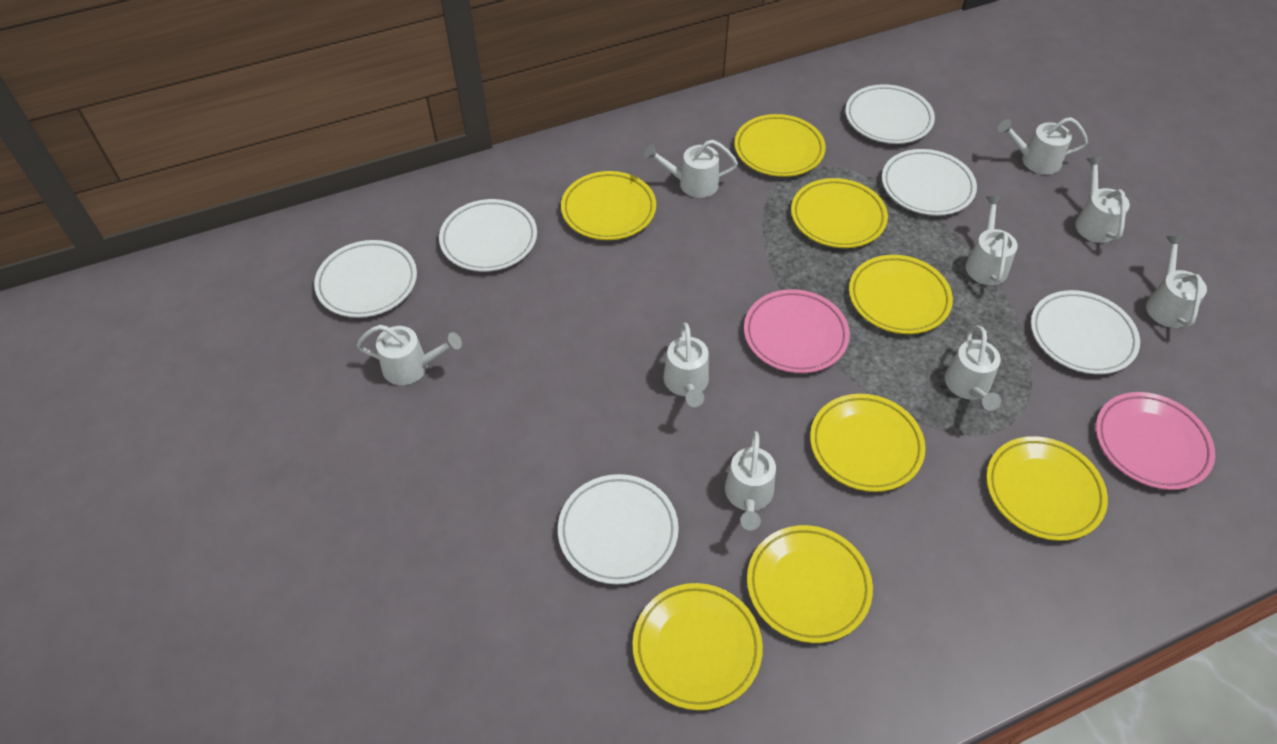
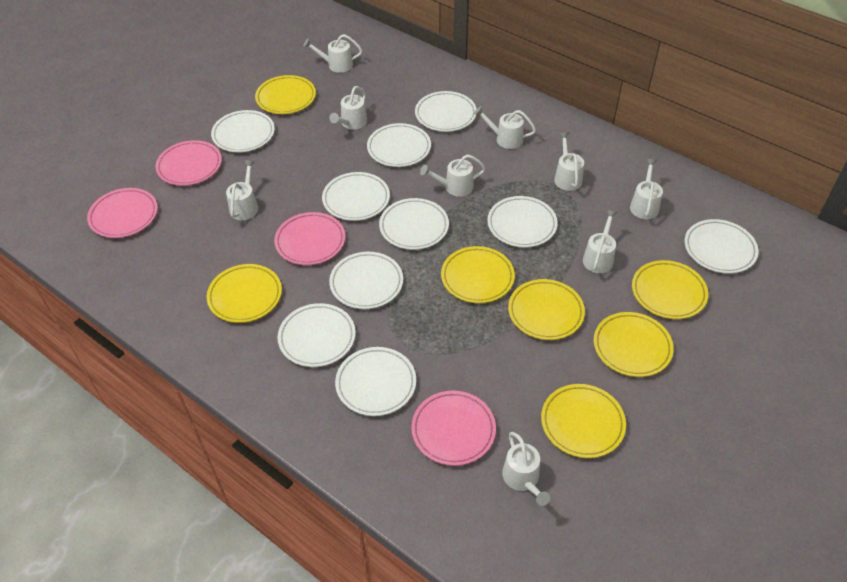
pink plate: 2 -> 4
white plate: 6 -> 10
yellow plate: 8 -> 7

